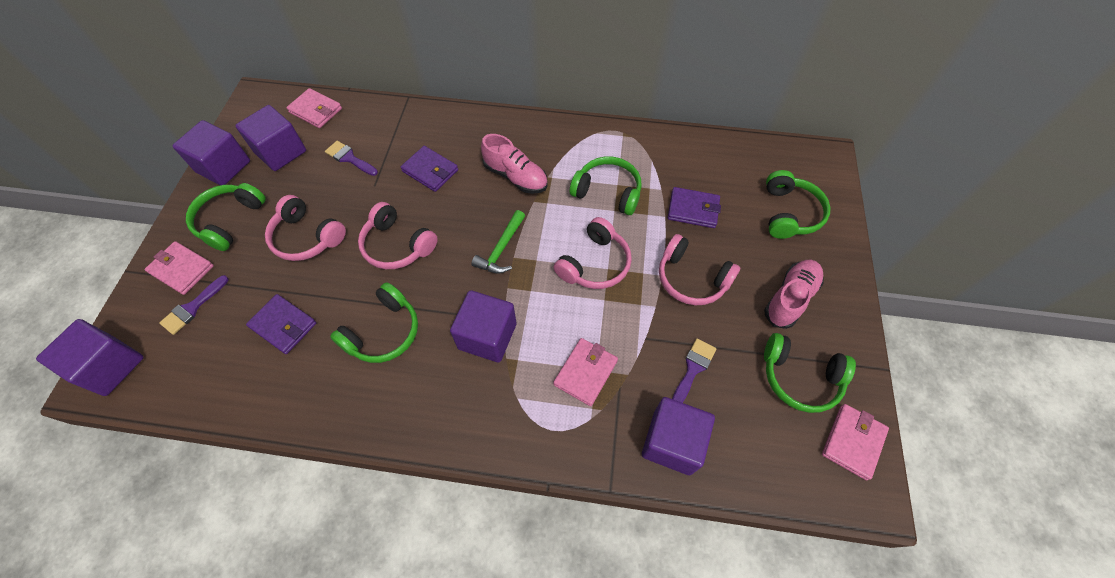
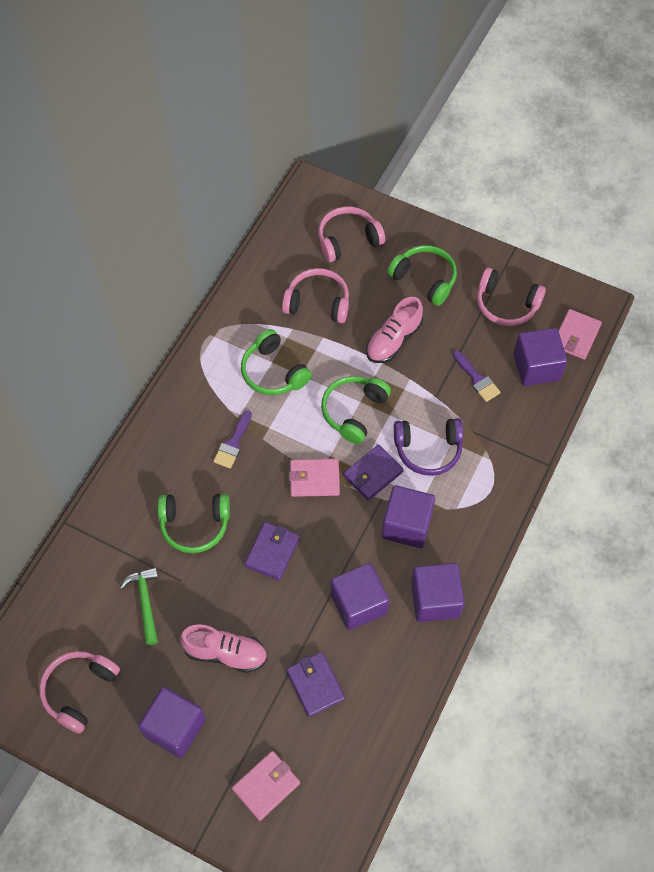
green headphones: 5 -> 4
pink wallet: 4 -> 3
purple brush: 3 -> 2
purple headphones: 0 -> 1

